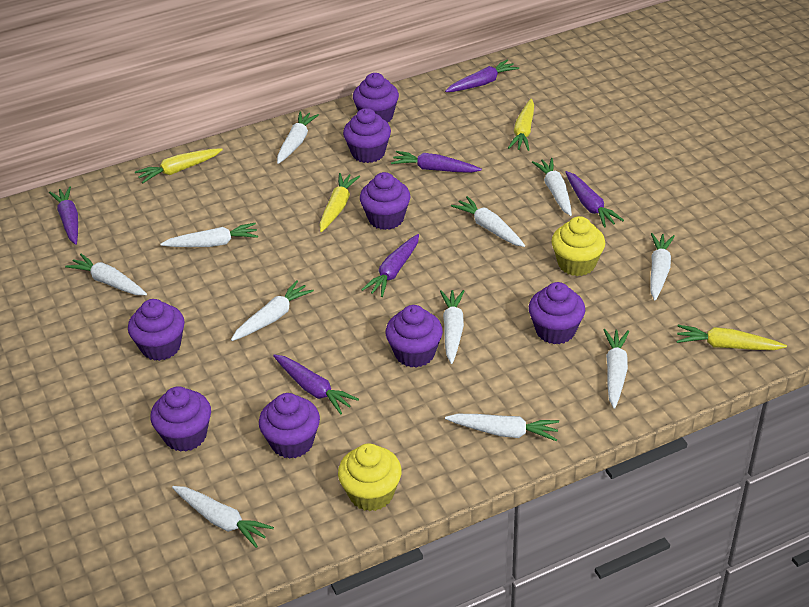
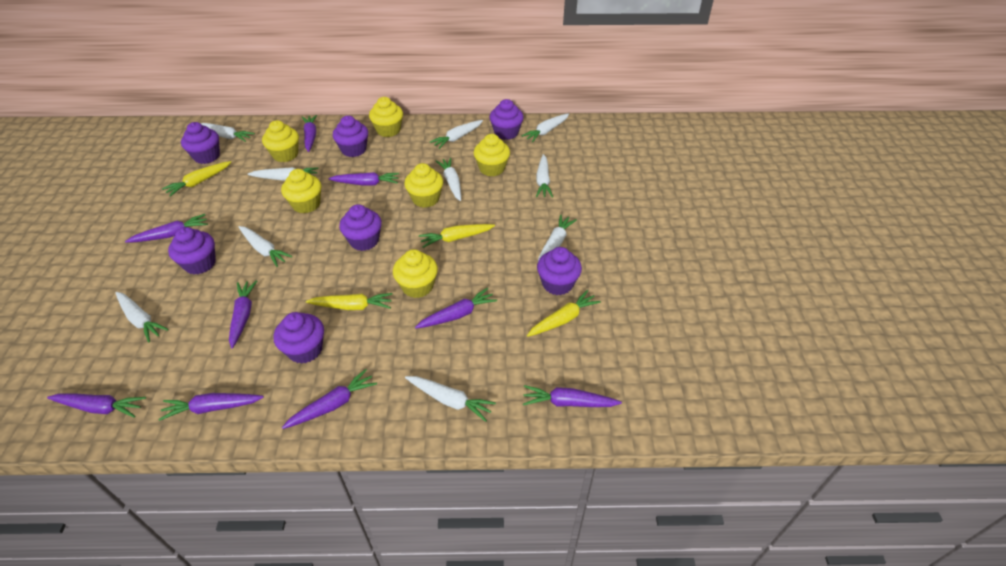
purple carrot: 6 -> 9
purple cupcake: 8 -> 7
white carrot: 11 -> 10
yellow cupcake: 2 -> 6

